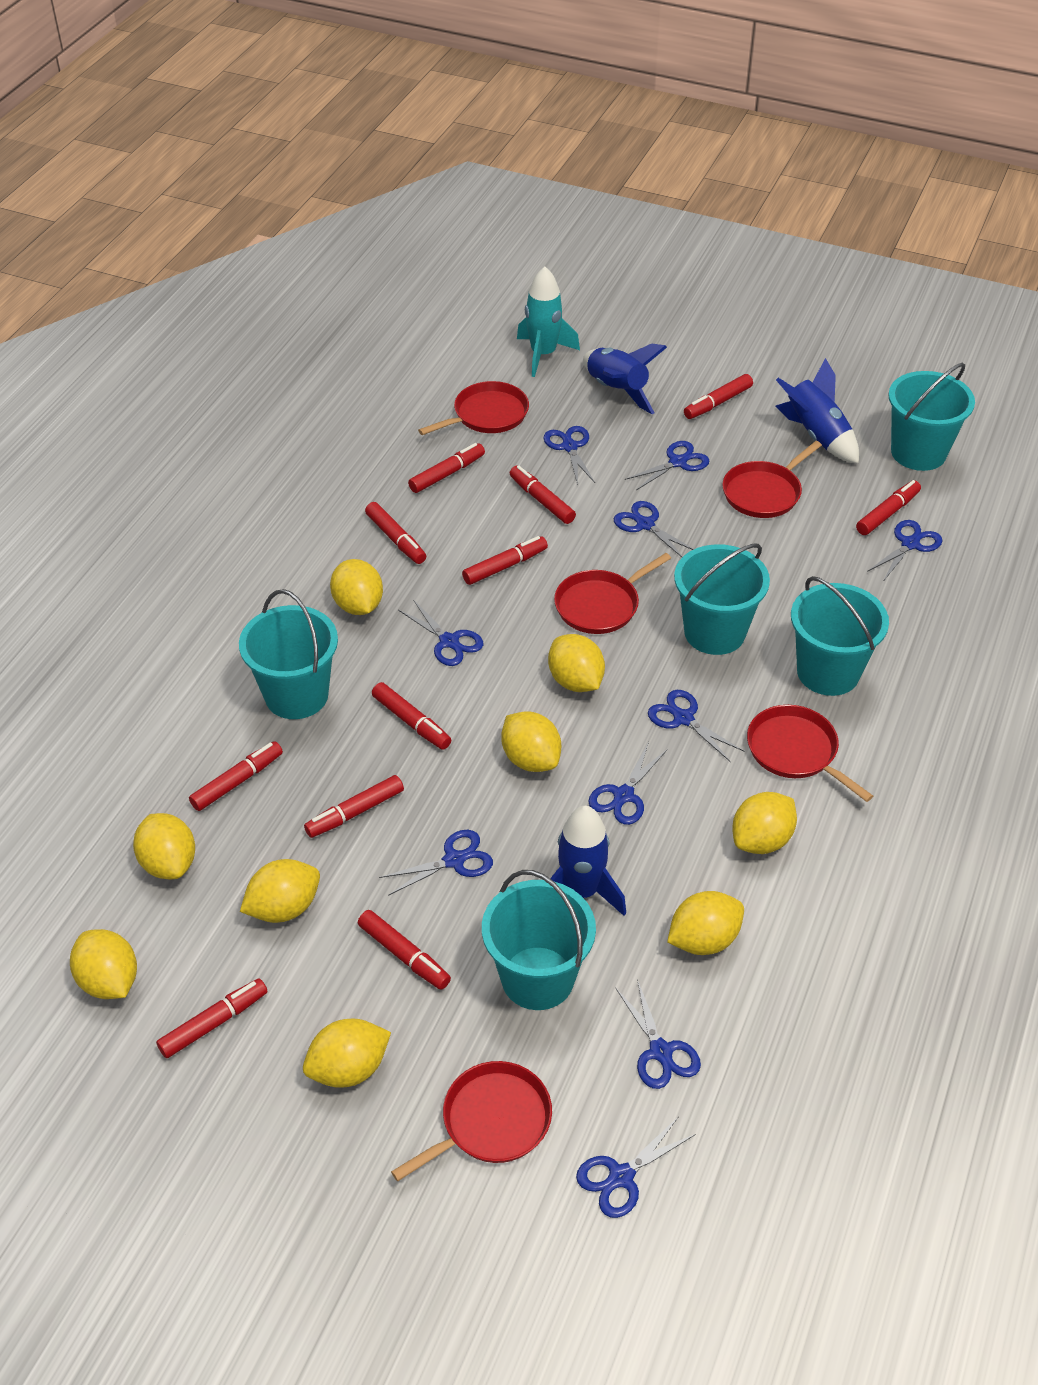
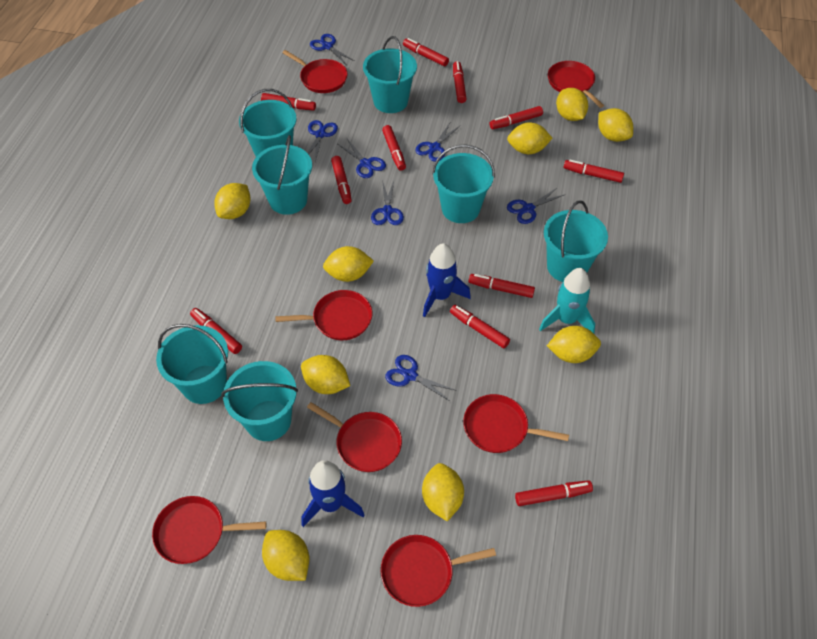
blue rocket: 3 -> 2
blue scissors: 10 -> 7
red pan: 5 -> 7
turquoise bucket: 5 -> 7

